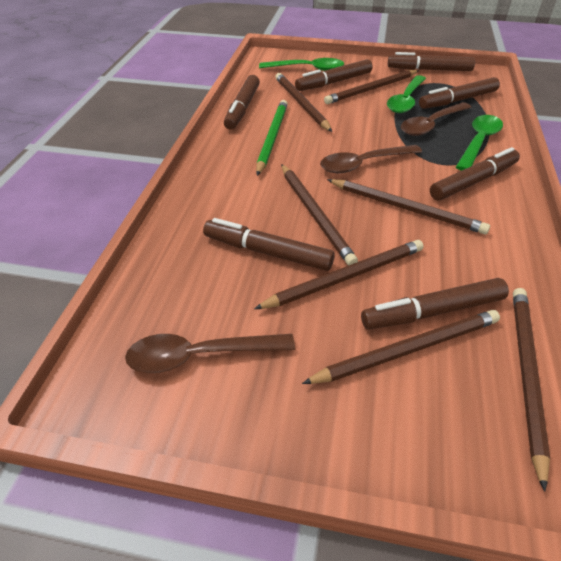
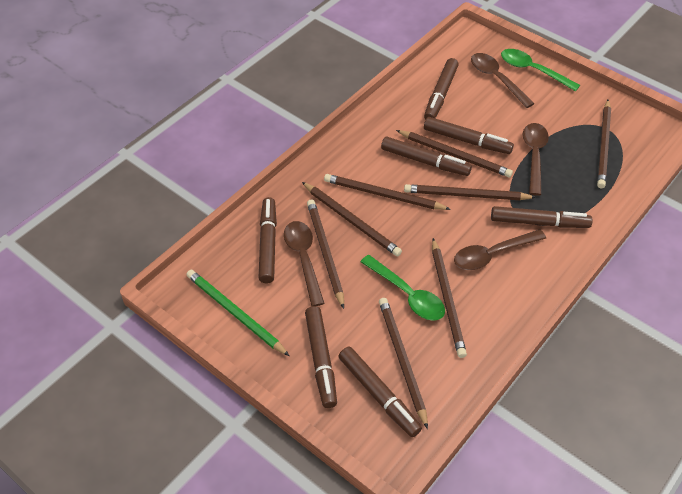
brown pencil: 7 -> 8
brown spoon: 3 -> 4
green spoon: 3 -> 2

